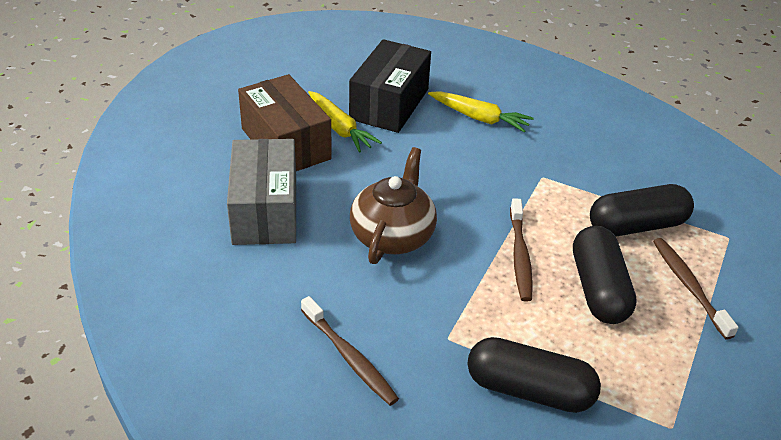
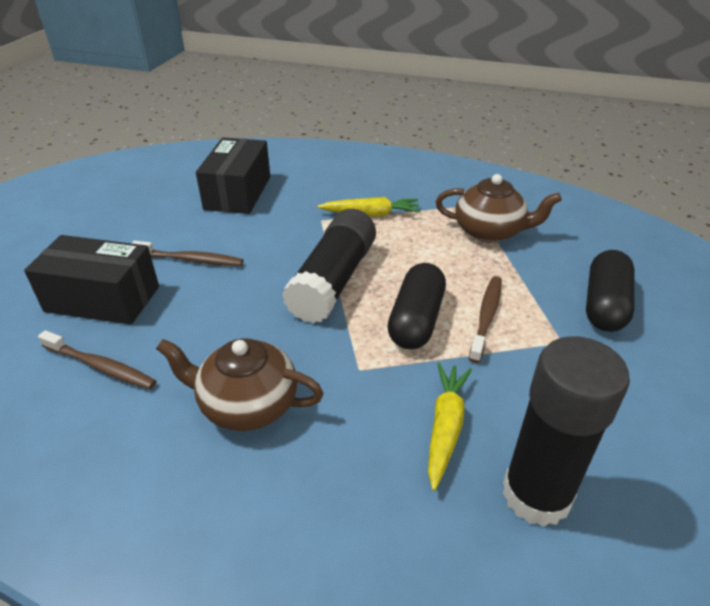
black box: 1 -> 2
black capsule: 3 -> 2
black glue stick: 0 -> 2
brown box: 1 -> 0
brown teapot: 1 -> 2
grey box: 1 -> 0

